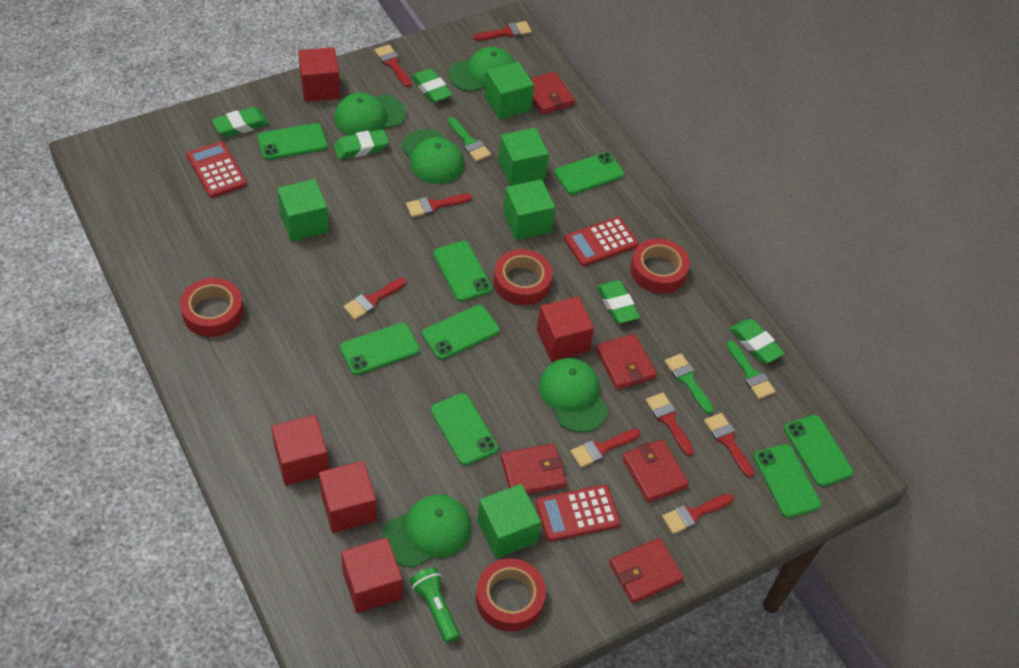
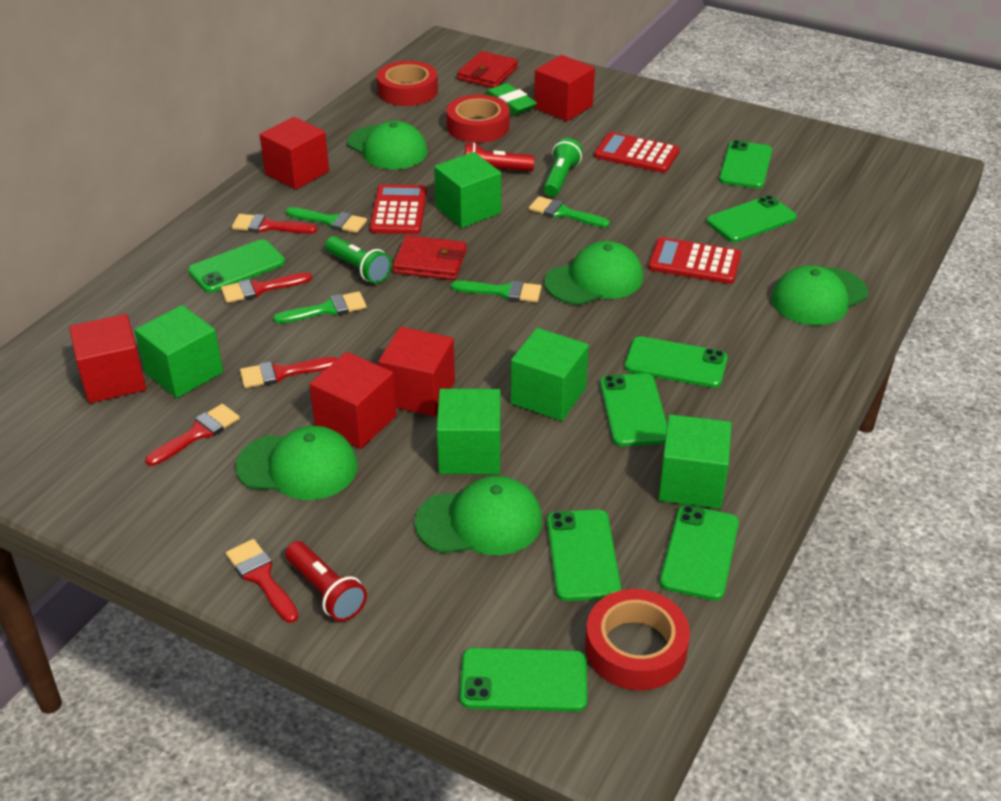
green brush: 3 -> 4
green eraser: 5 -> 1
green flashlight: 1 -> 2
red brush: 8 -> 5
red flashlight: 0 -> 2
red tape: 4 -> 3
red wallet: 5 -> 2

